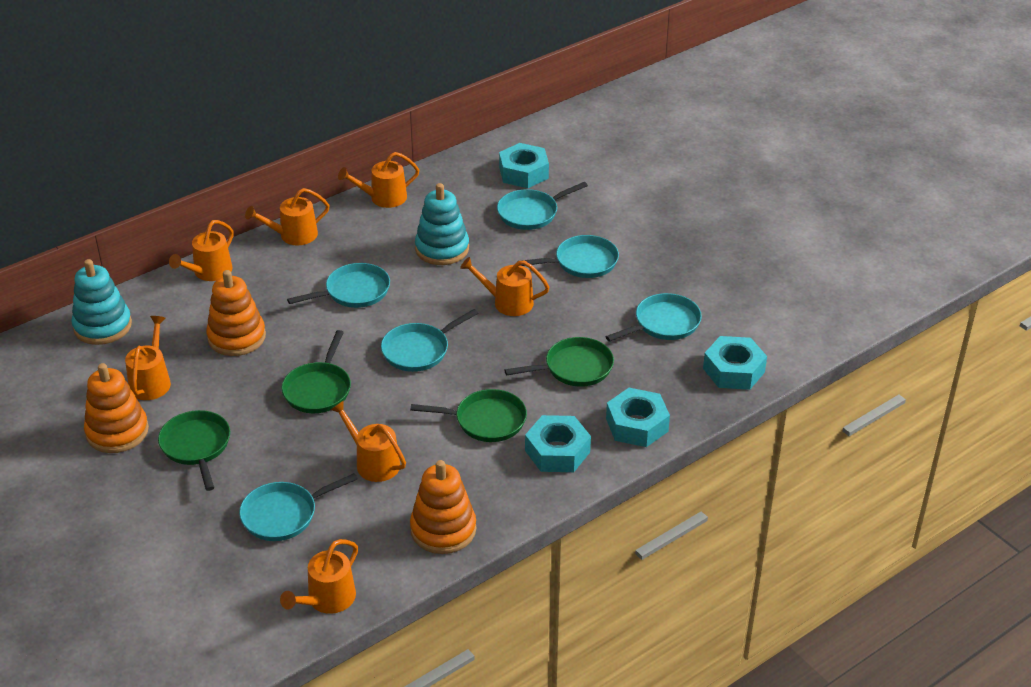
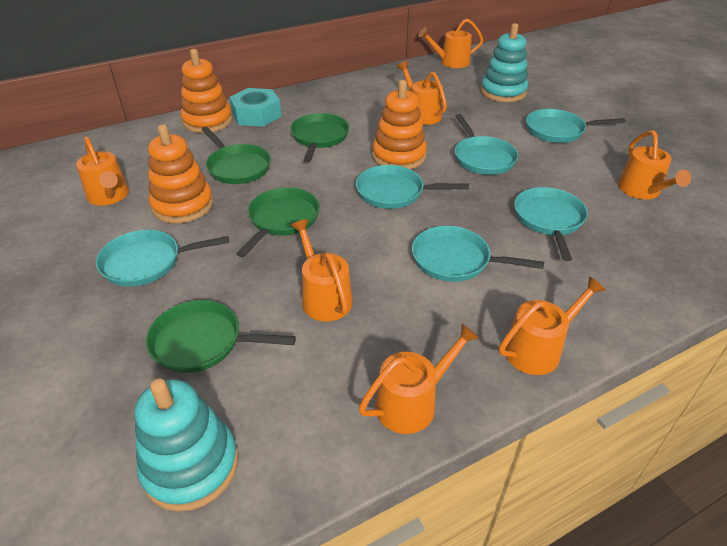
turquoise nut: 4 -> 1

